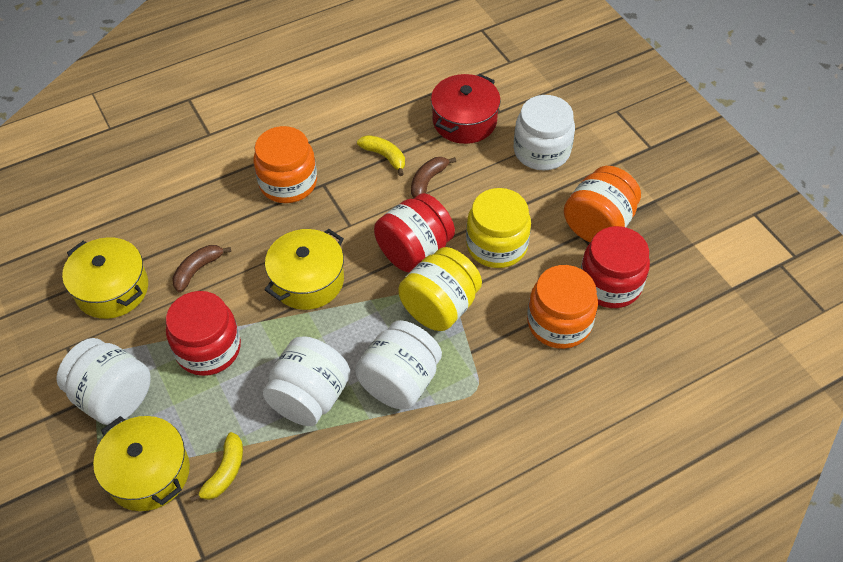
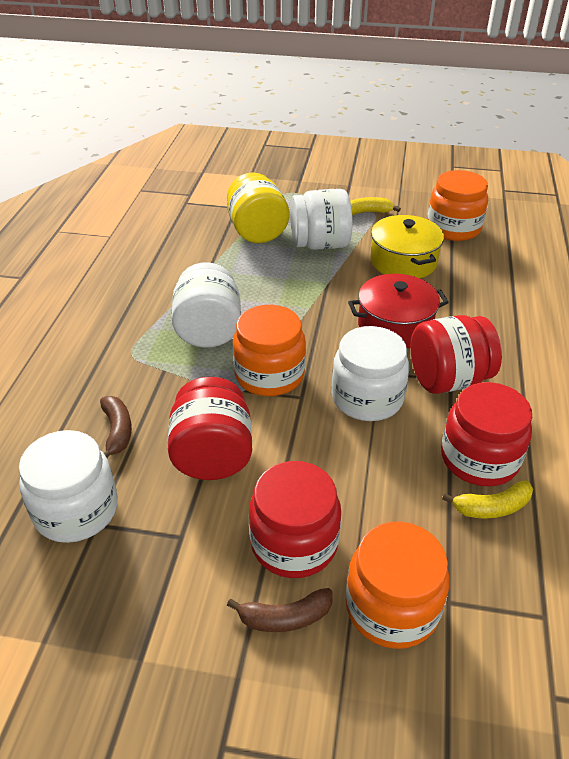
red jar: 3 -> 4
yellow jar: 2 -> 1
yellow pot: 3 -> 1

